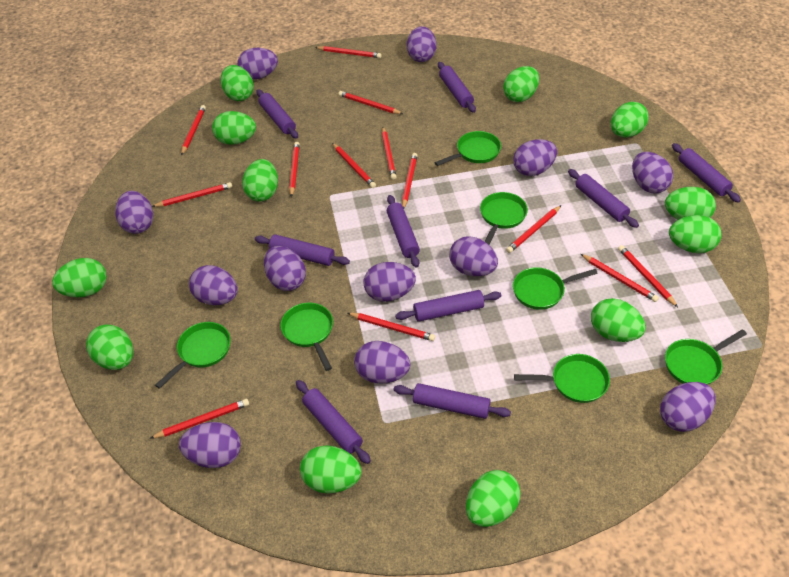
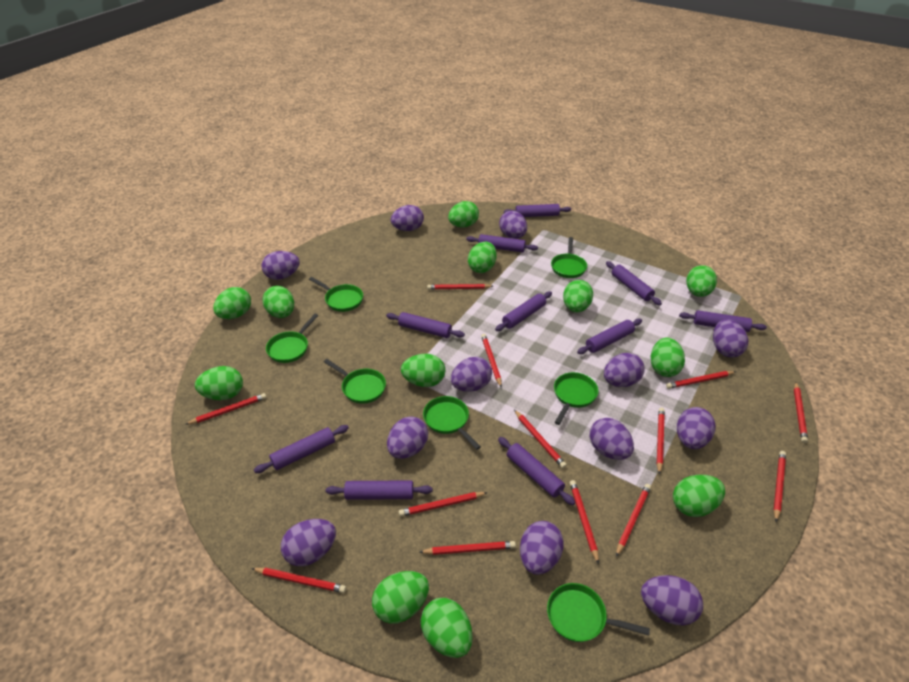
purple rolling pin: 9 -> 10

